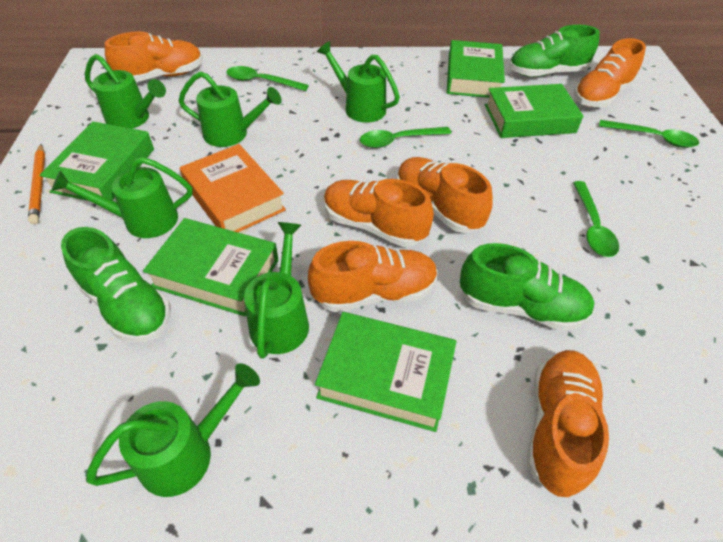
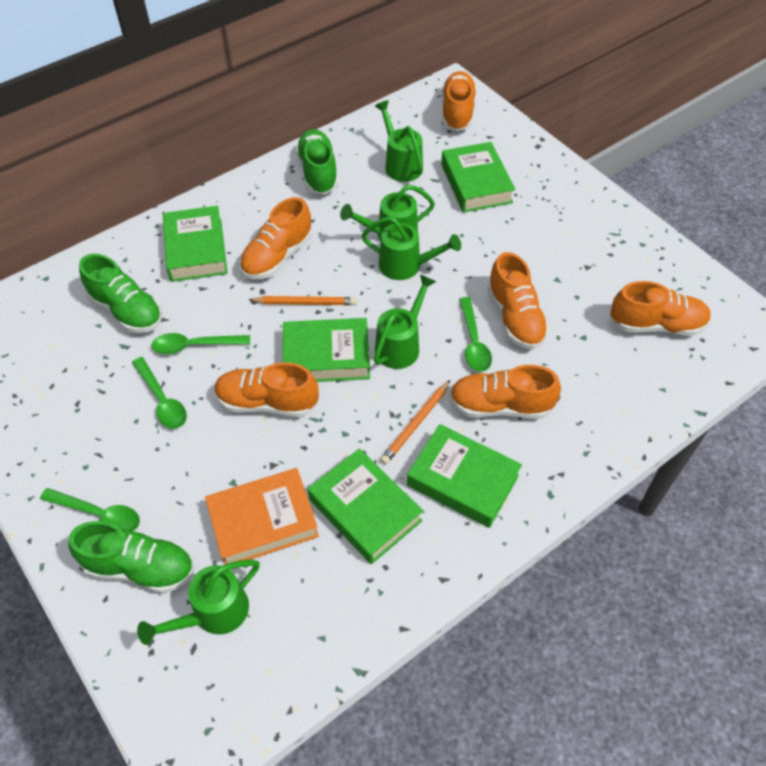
green watering can: 6 -> 5
orange pencil: 1 -> 2

